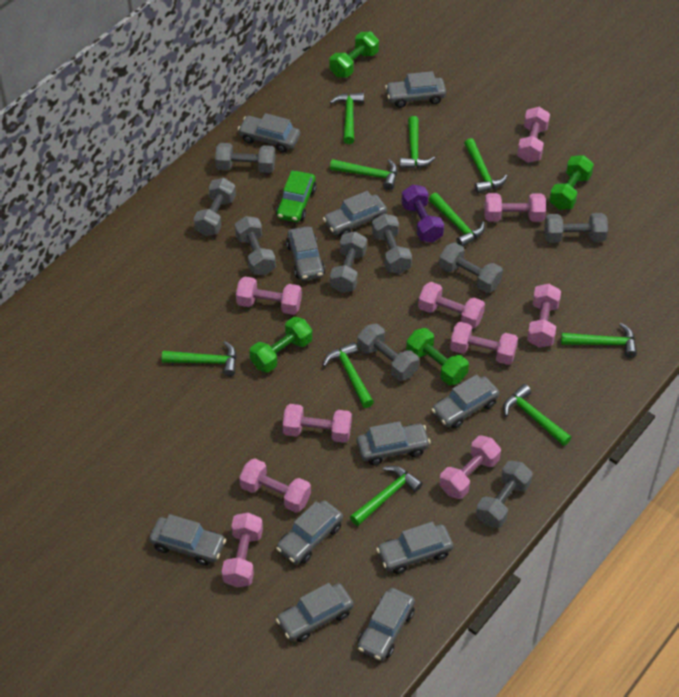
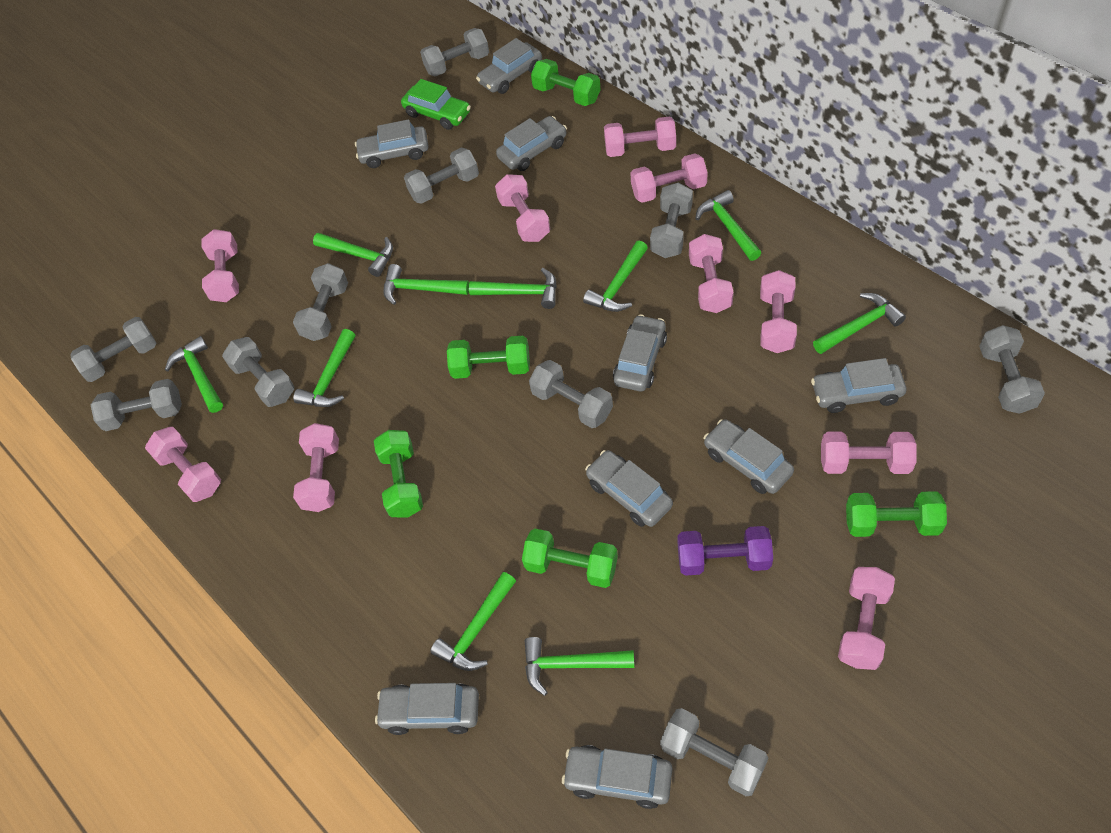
green dumbbell: 4 -> 5
grey car: 11 -> 9
grey dumbbell: 9 -> 10

